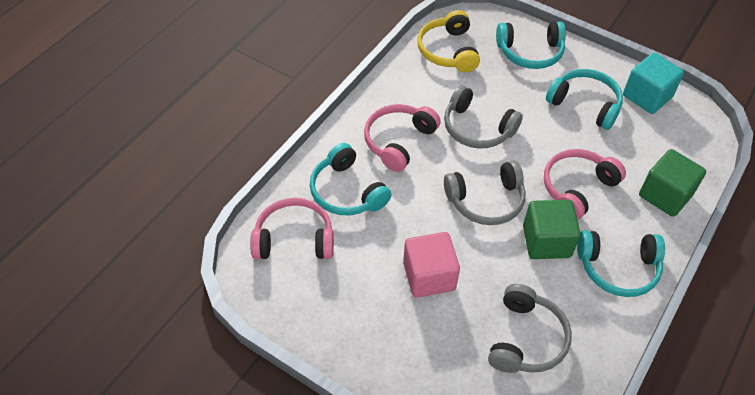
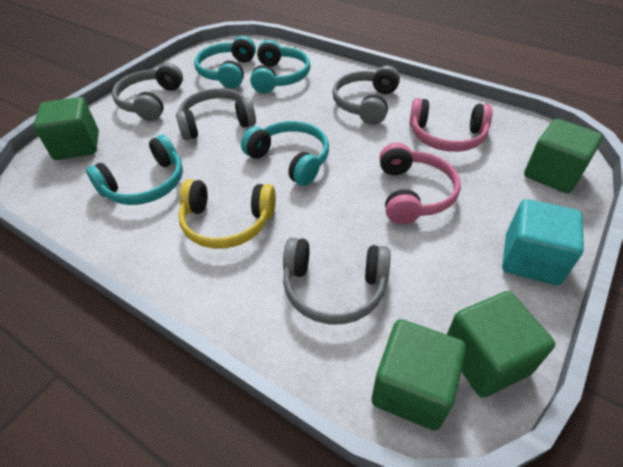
green cube: 2 -> 4
grey headphones: 3 -> 4
pink cube: 1 -> 0
pink headphones: 3 -> 2

